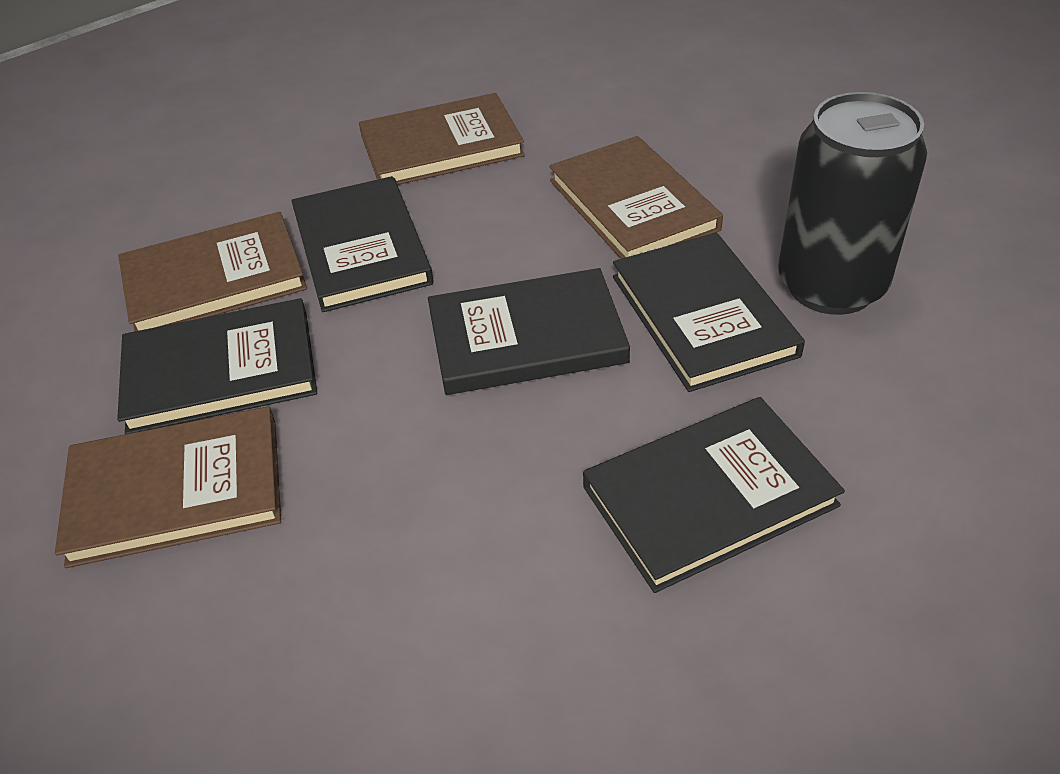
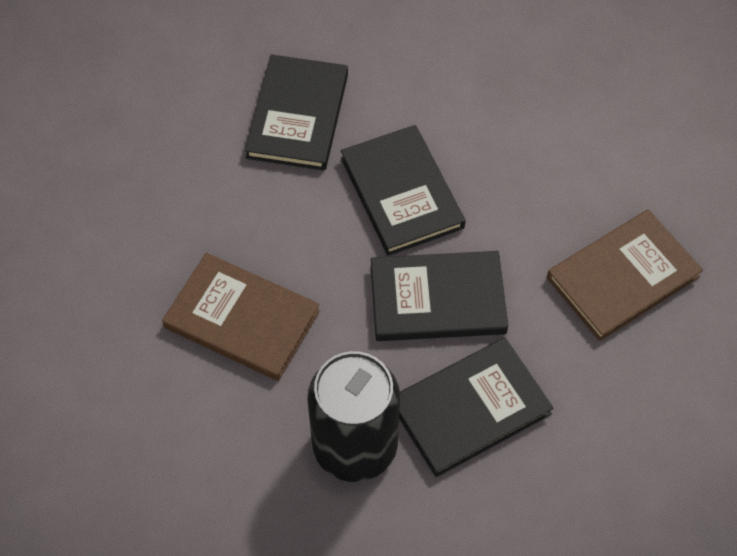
black book: 5 -> 4
brown book: 4 -> 2

